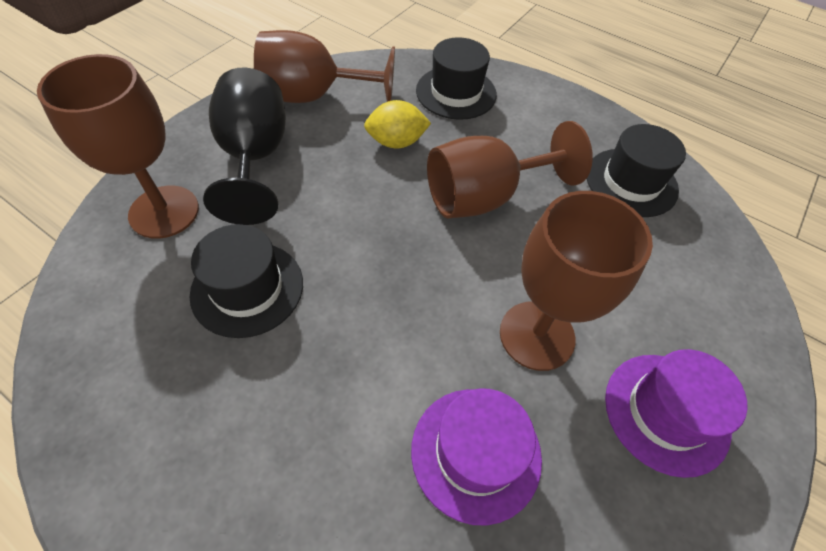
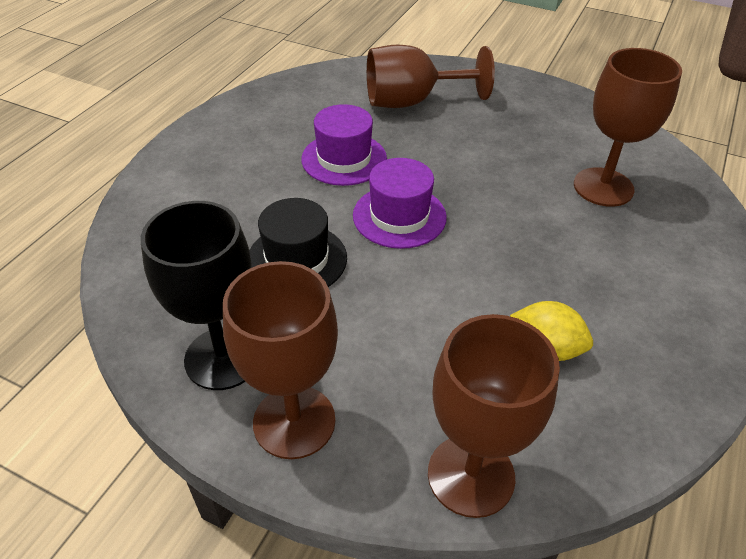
black hat: 3 -> 1

